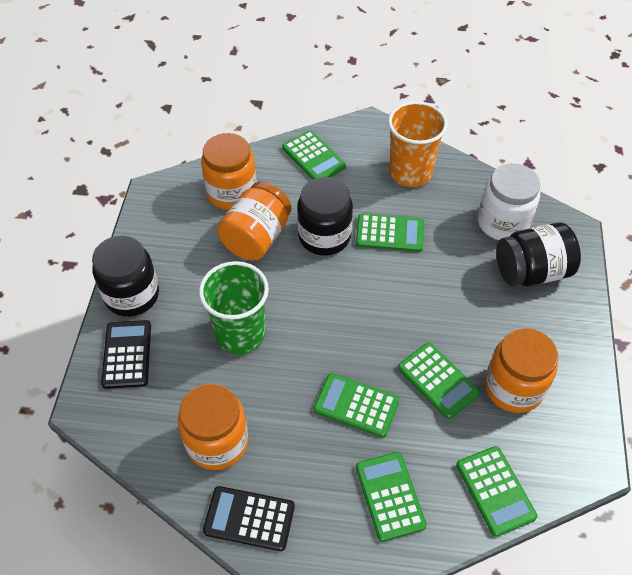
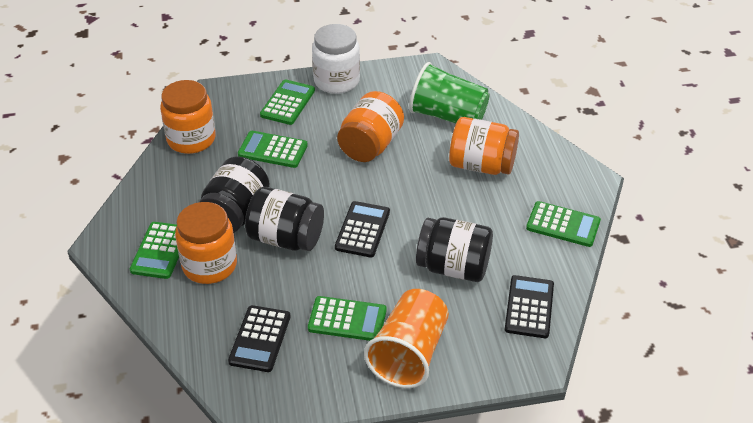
black calculator: 2 -> 3
green calculator: 6 -> 5

